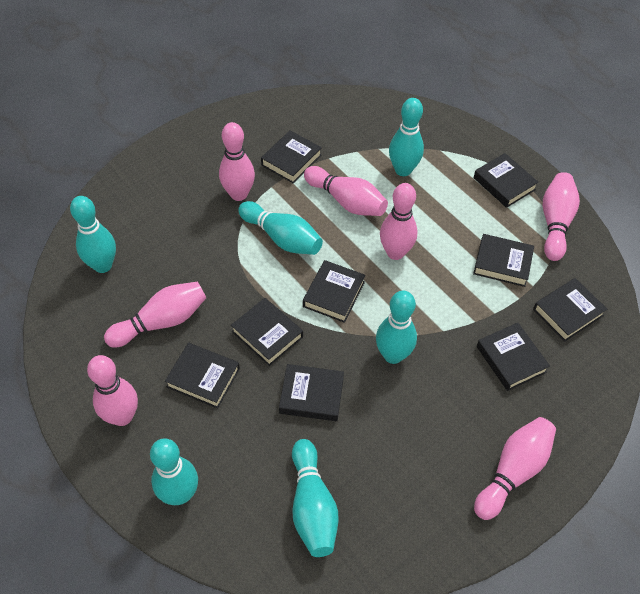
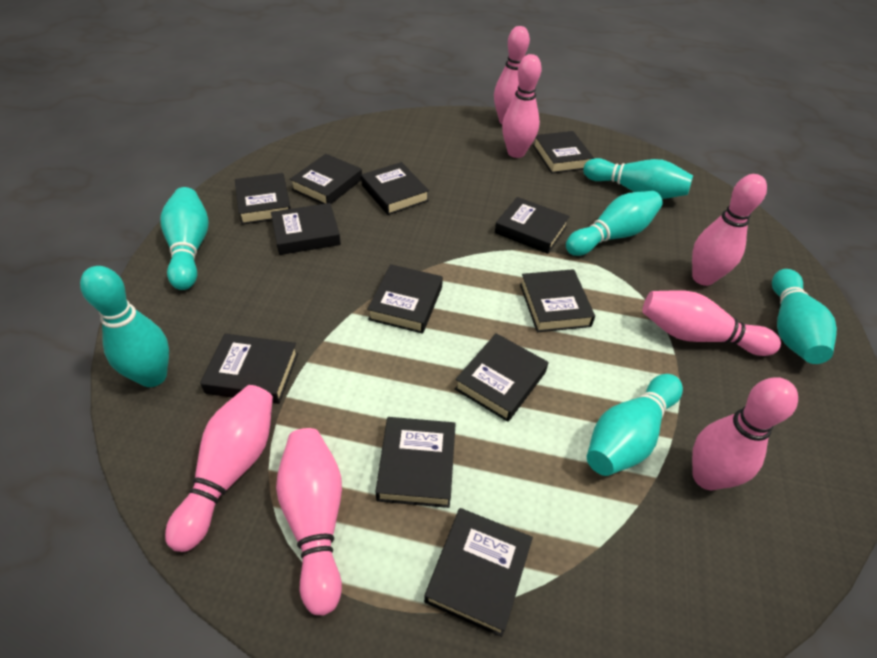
black book: 9 -> 12

